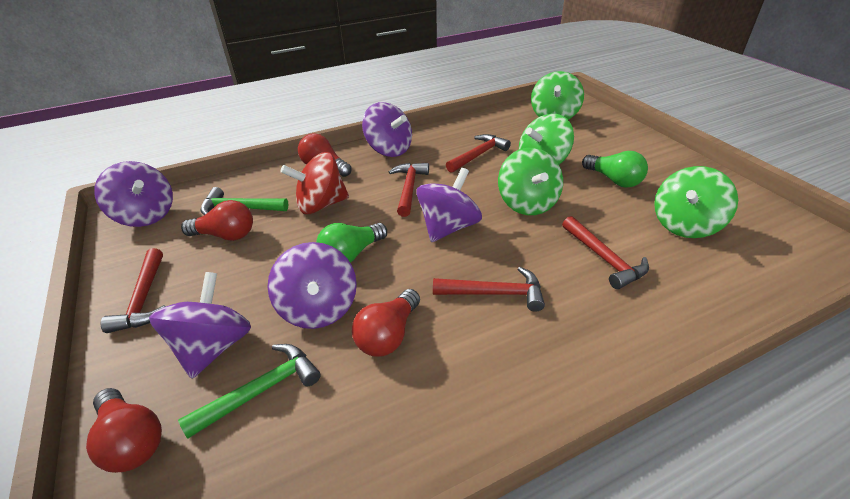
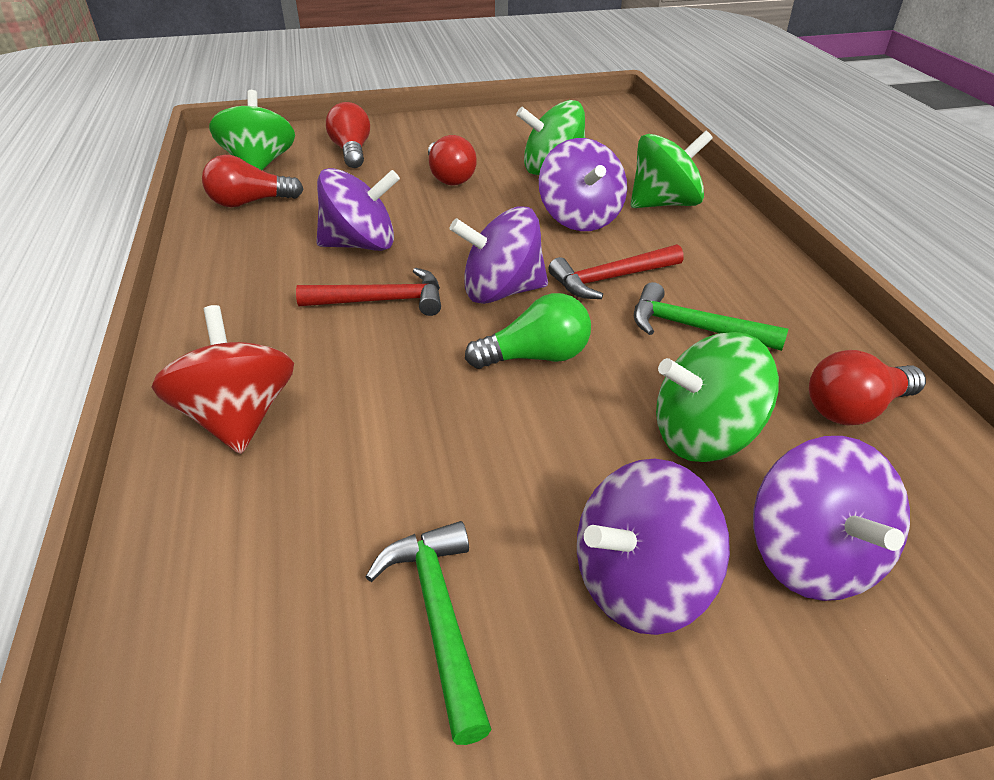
green light bulb: 2 -> 1
red hammer: 5 -> 2

